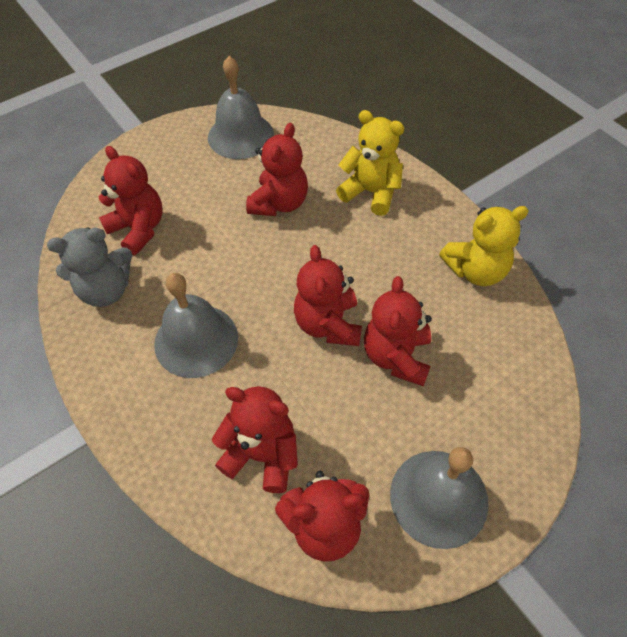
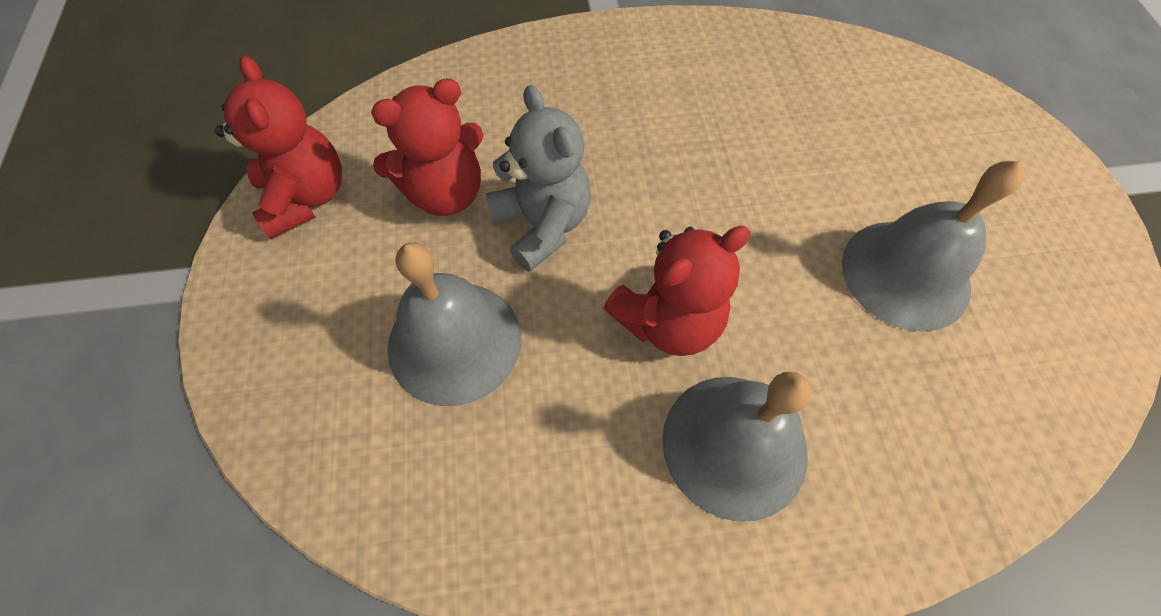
red teddy bear: 6 -> 3
yellow teddy bear: 2 -> 0

